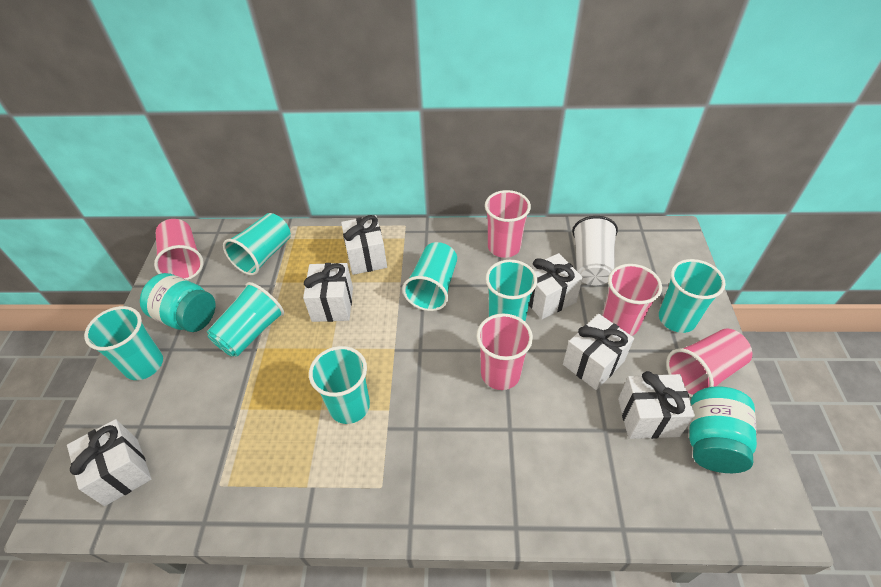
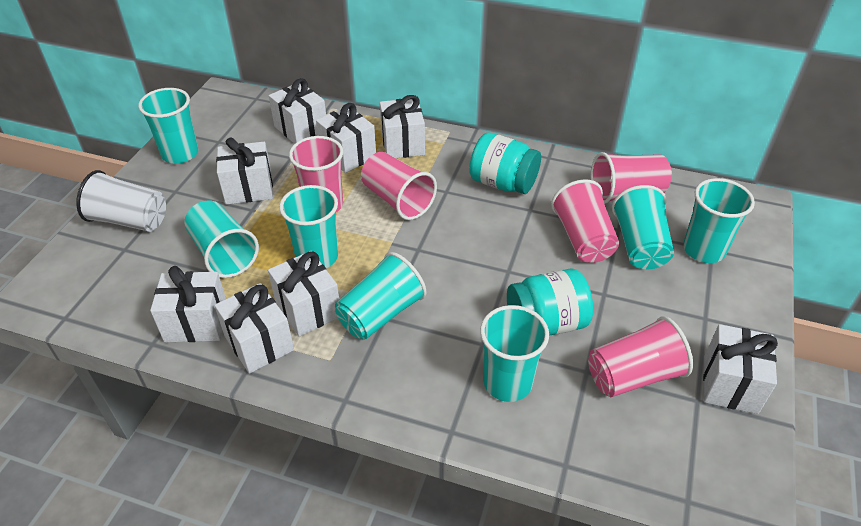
white gift: 6 -> 8

